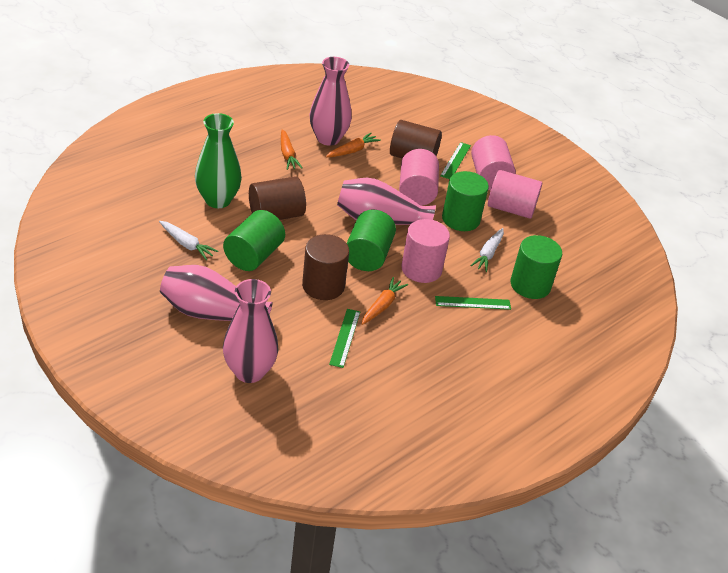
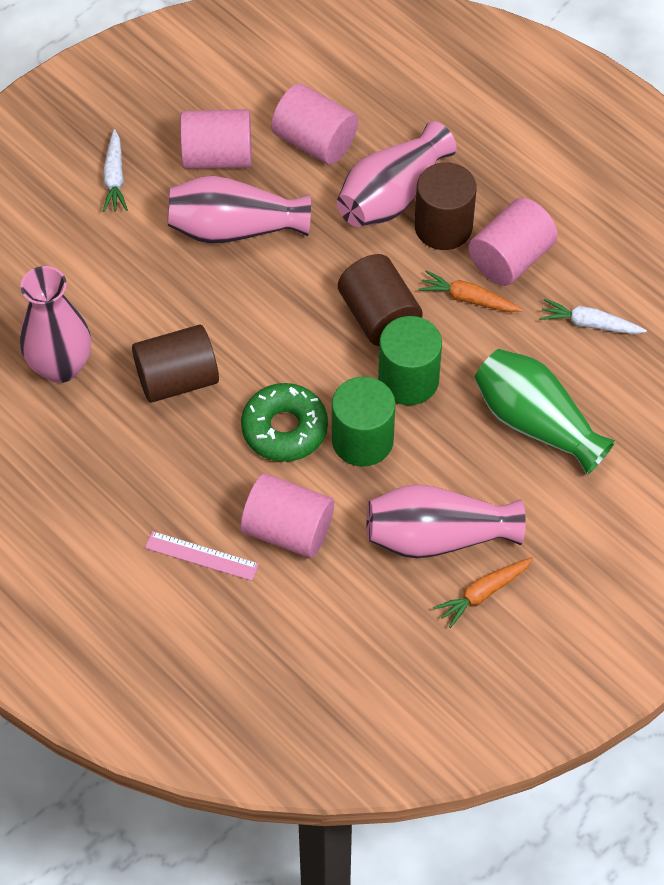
green cylinder: 4 -> 2
green donut: 0 -> 1
green ruler: 3 -> 0
orange carrot: 3 -> 2
pink ruler: 0 -> 1

